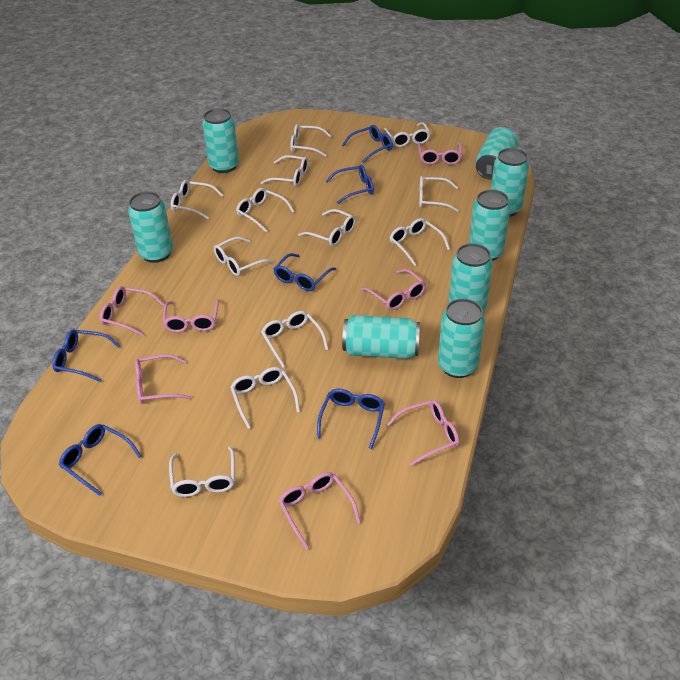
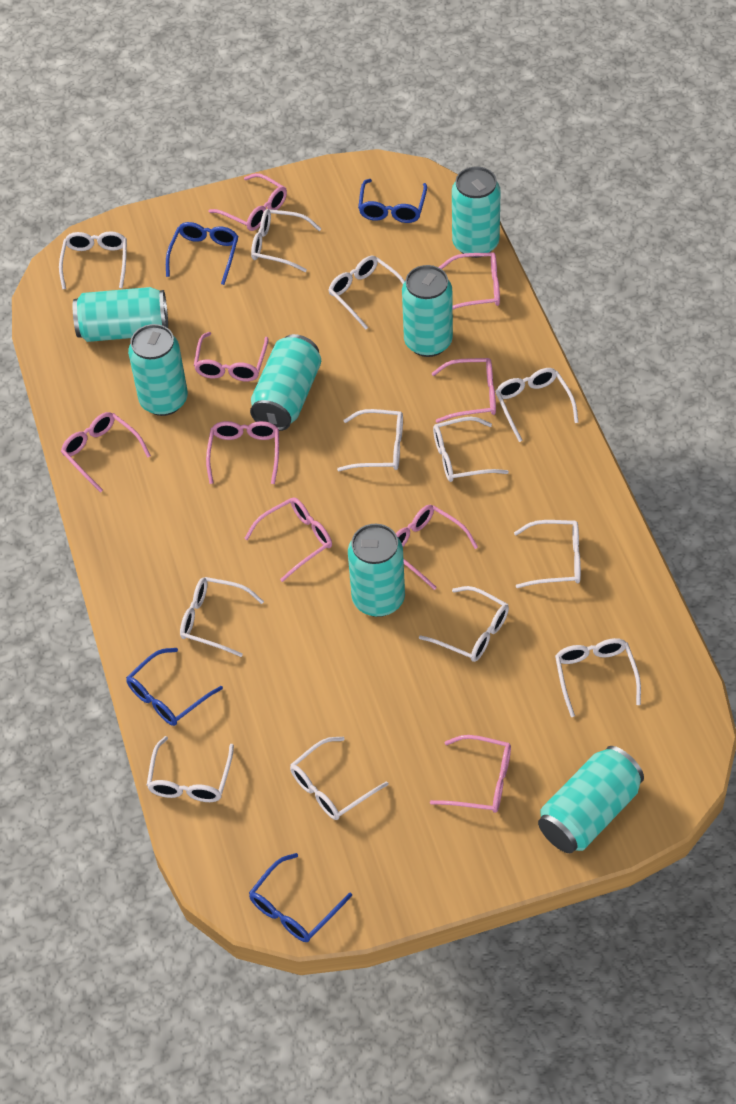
blue glasses: 6 -> 4
pink glasses: 7 -> 9
turquoise can: 8 -> 7

